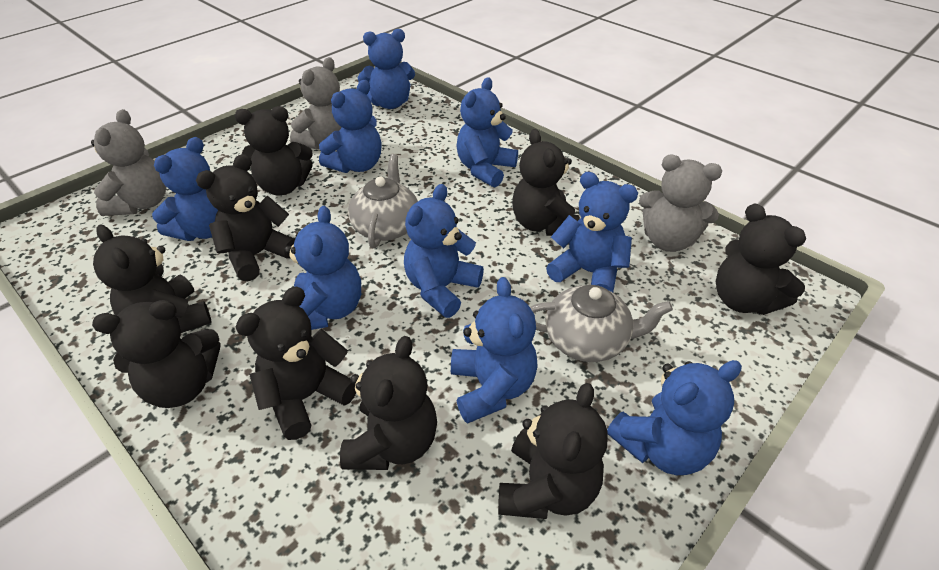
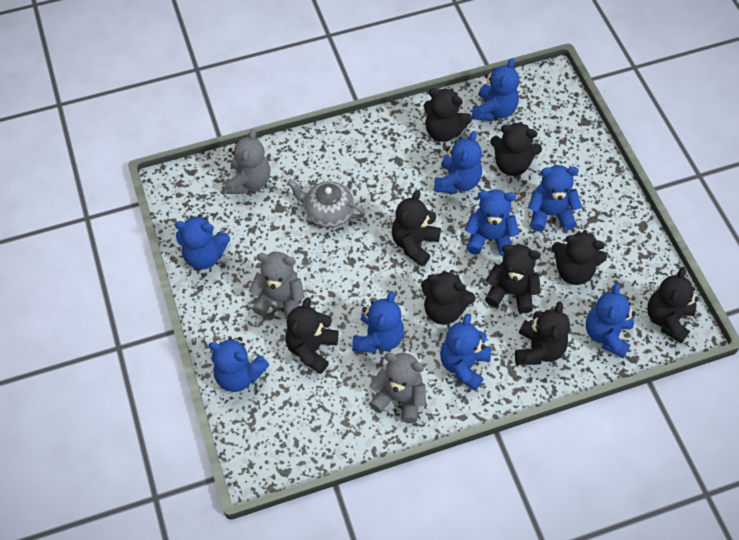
grey teapot: 2 -> 1

